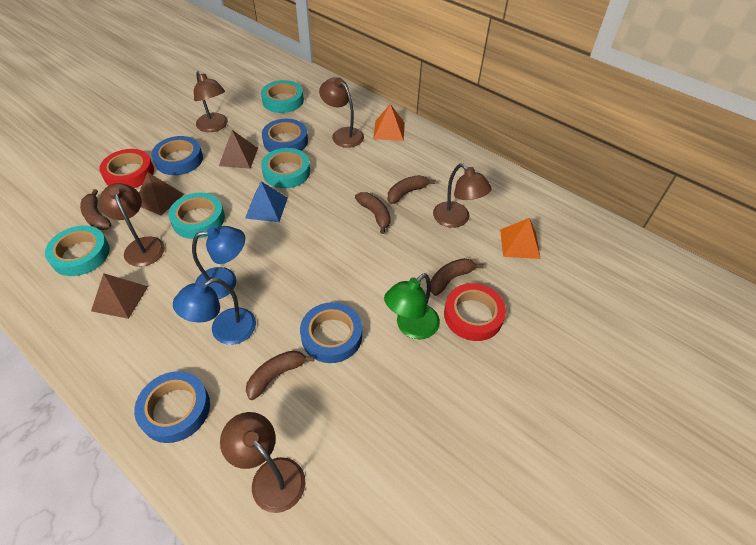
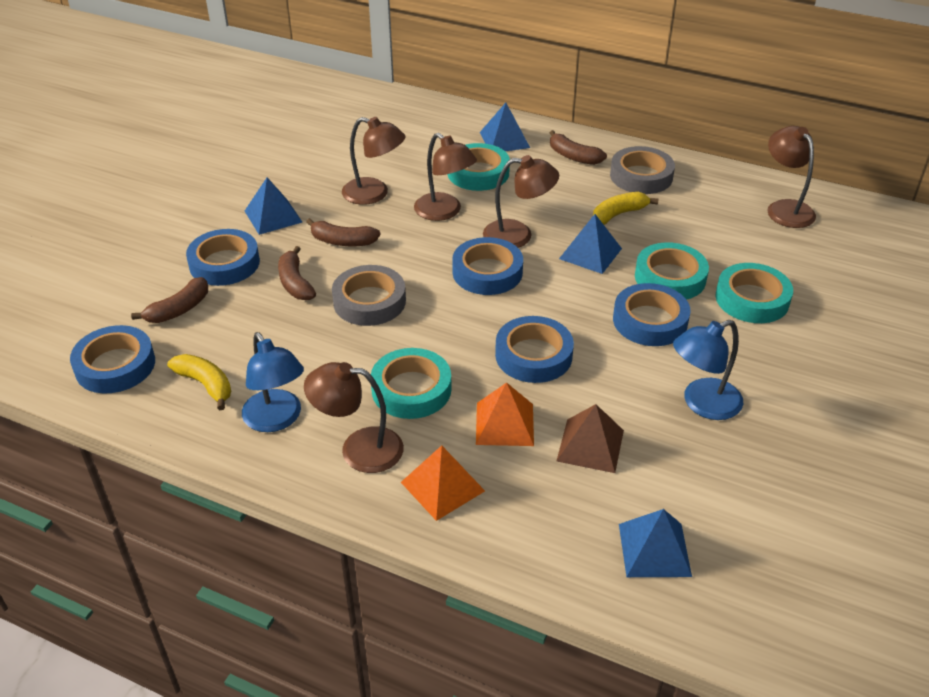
blue pyramid: 1 -> 4
blue tape: 4 -> 5
brown banana: 5 -> 4
brown pyramid: 3 -> 1
green lamp: 1 -> 0
grey tape: 0 -> 2
red tape: 2 -> 0
yellow banana: 0 -> 2

